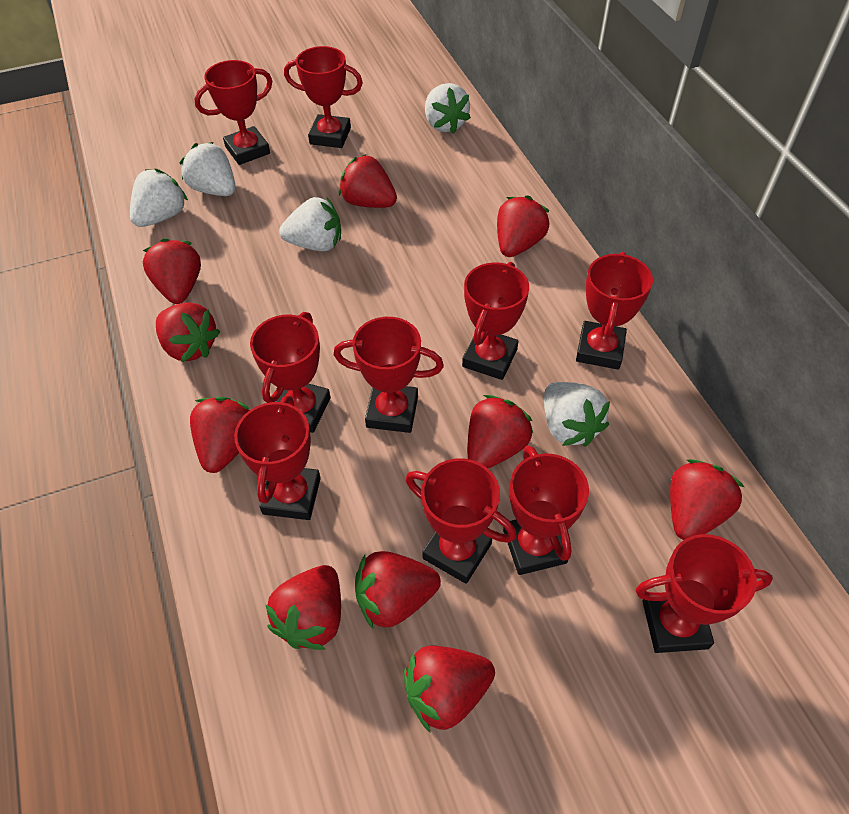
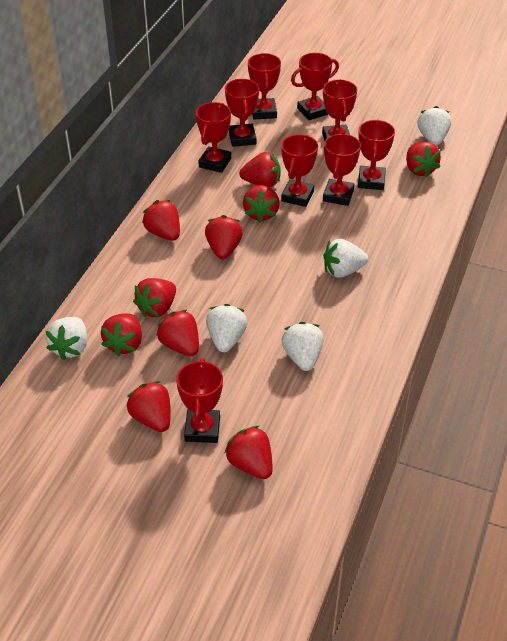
red trophy: 10 -> 9

